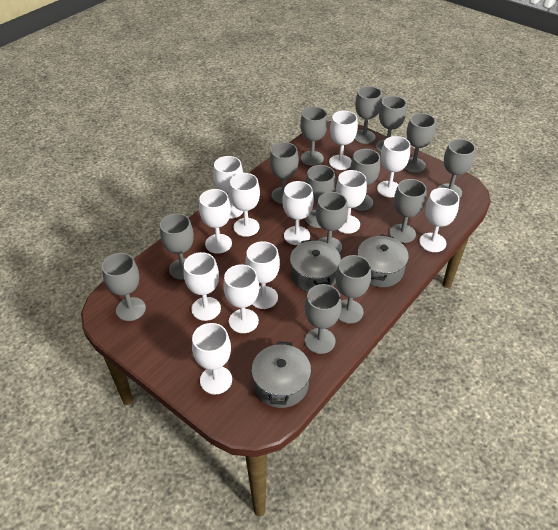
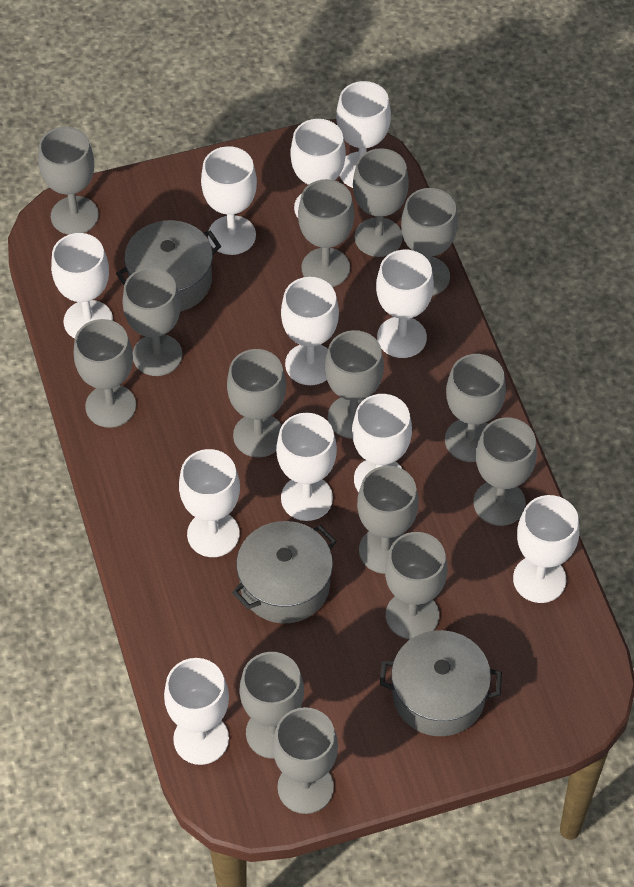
white goblet: 12 -> 11

